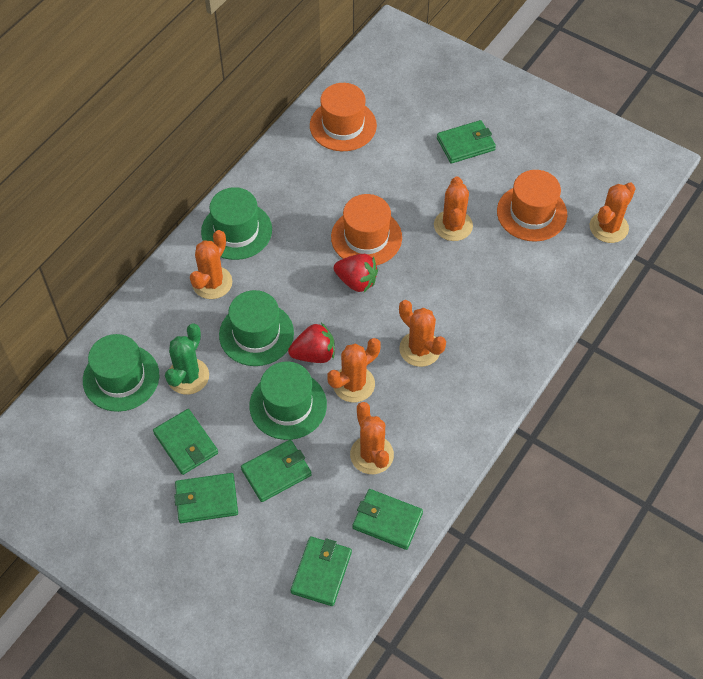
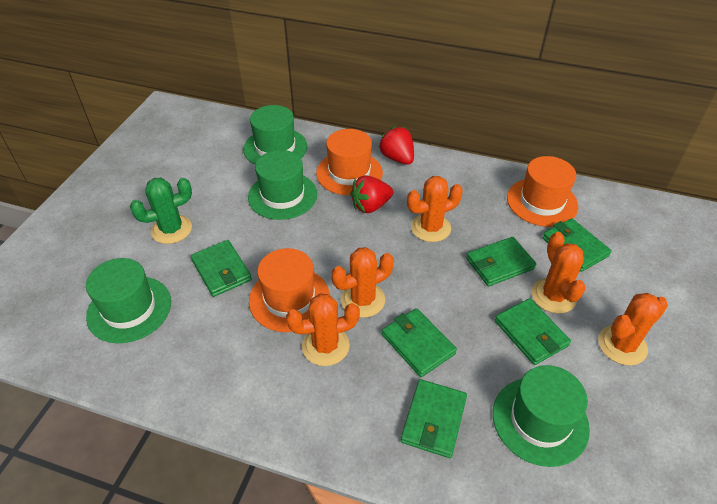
orange cactus: 6 -> 5

